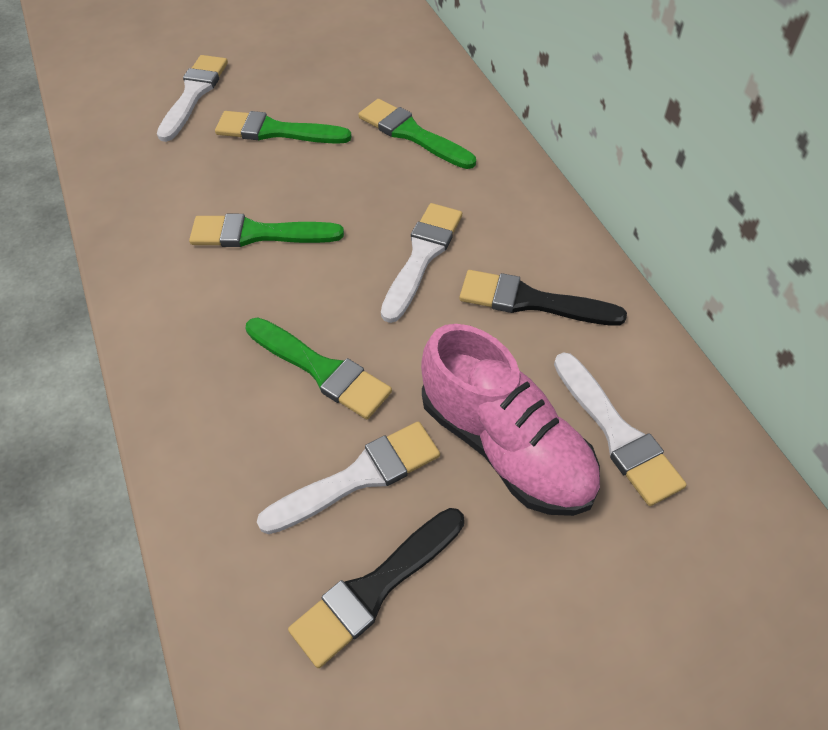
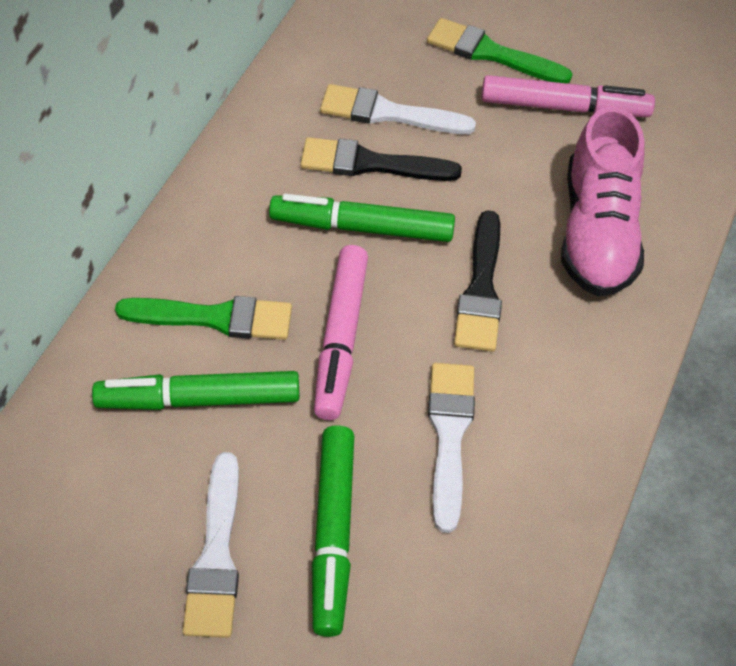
green brush: 4 -> 2
green marker: 0 -> 3
pink marker: 0 -> 2
white brush: 4 -> 3

